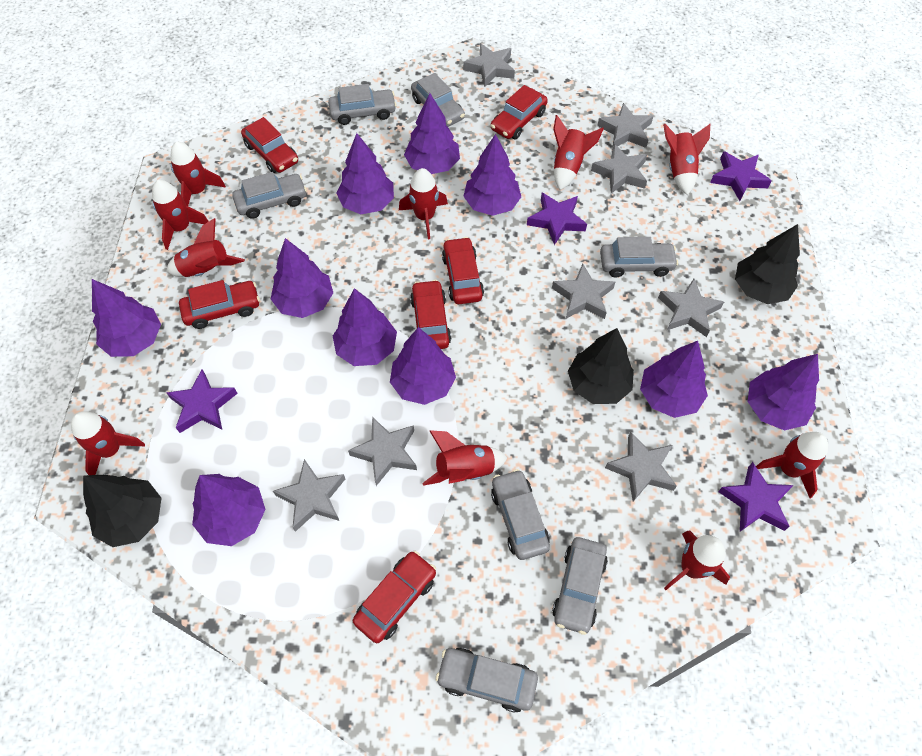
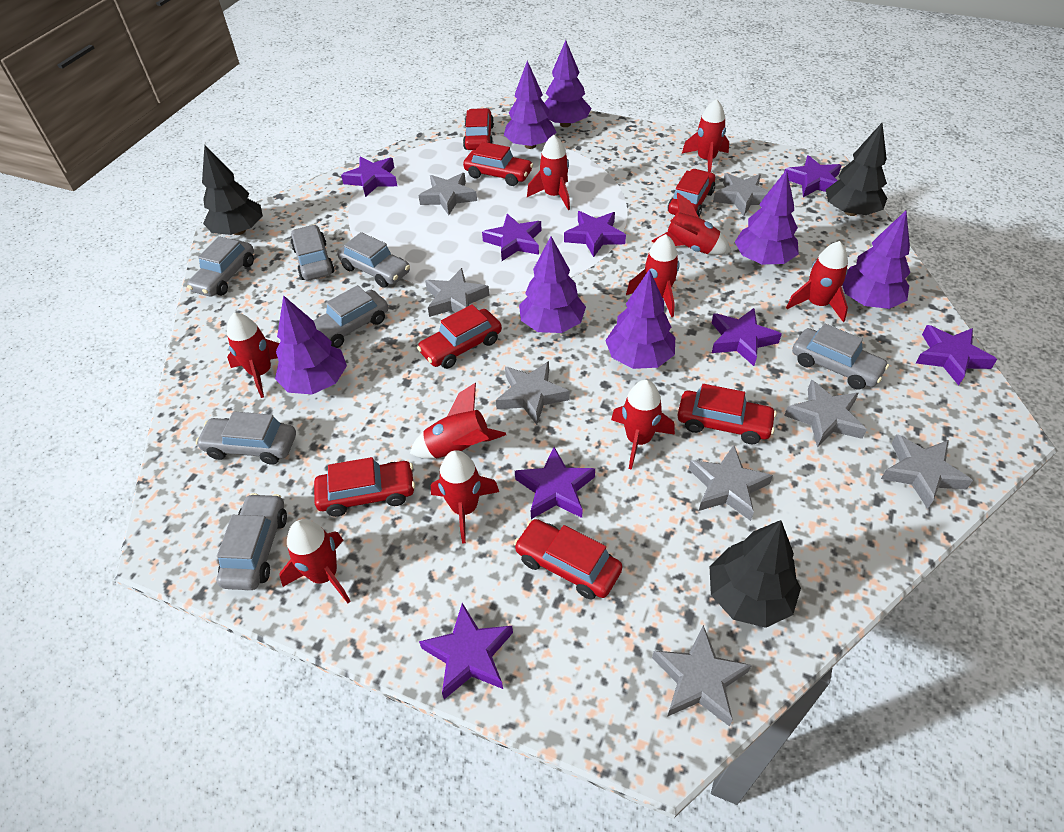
purple star: 4 -> 8
purple tree: 10 -> 7
red car: 6 -> 7

